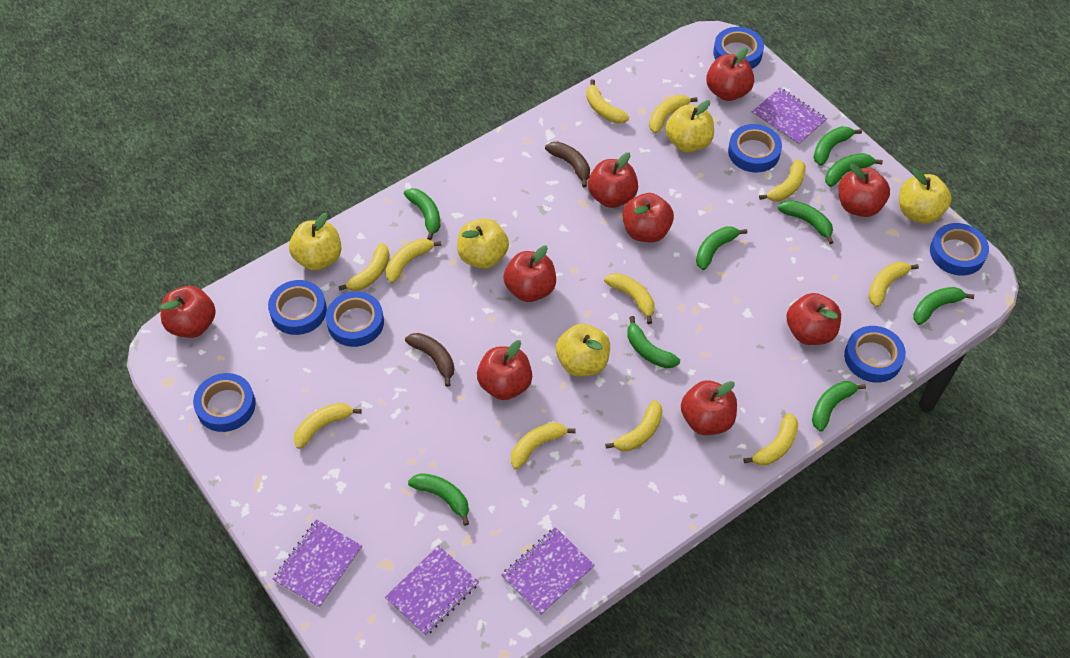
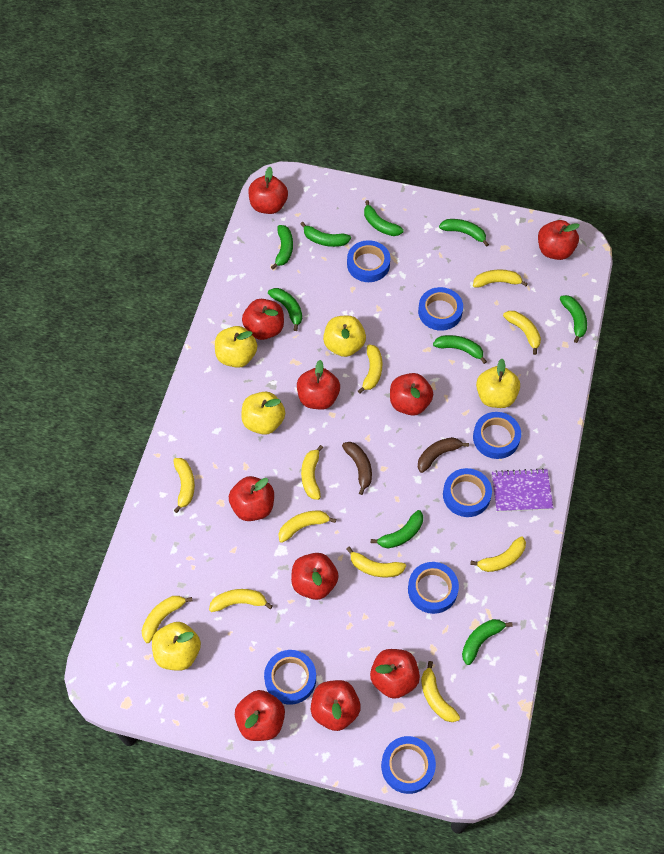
purple notebook: 4 -> 1
red apple: 9 -> 10

